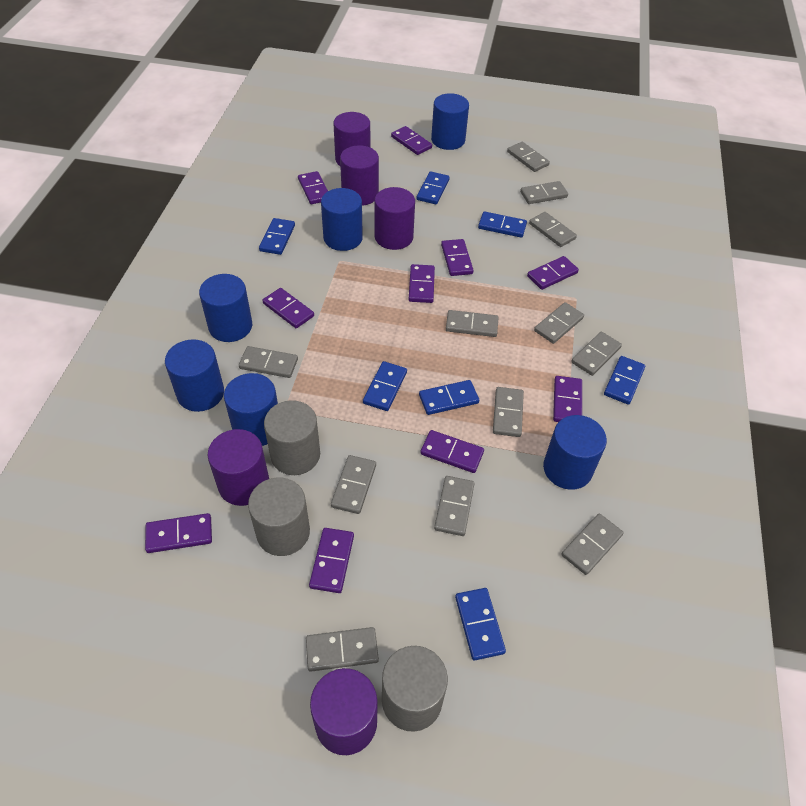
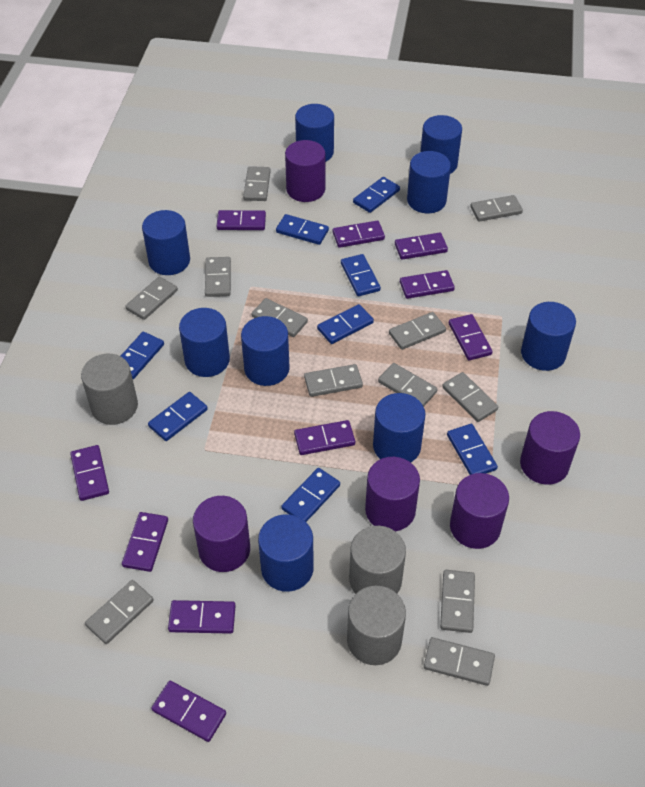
blue cylinder: 6 -> 9
blue domino: 7 -> 8

